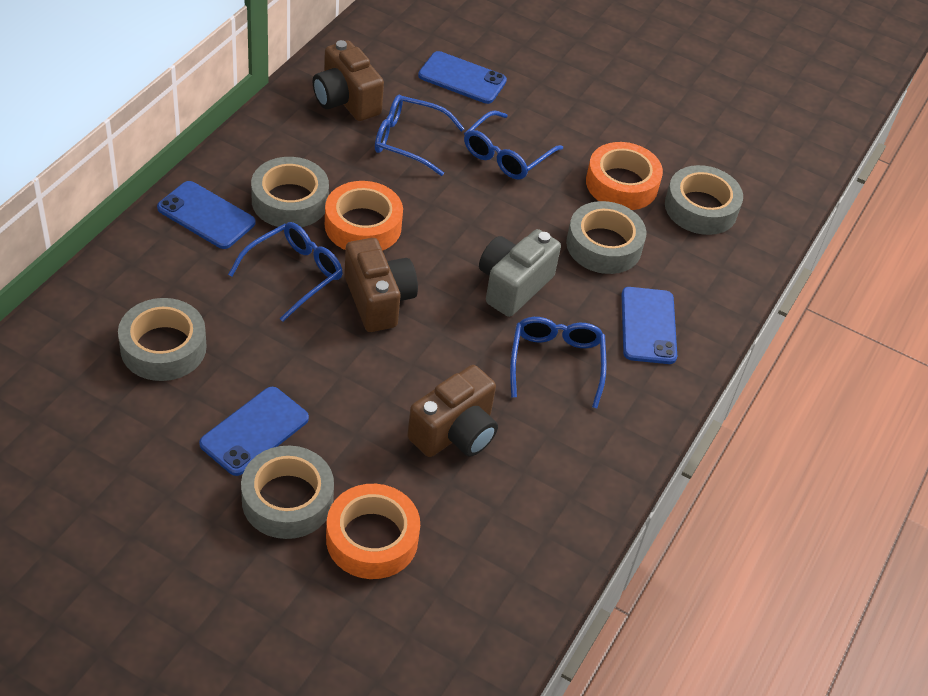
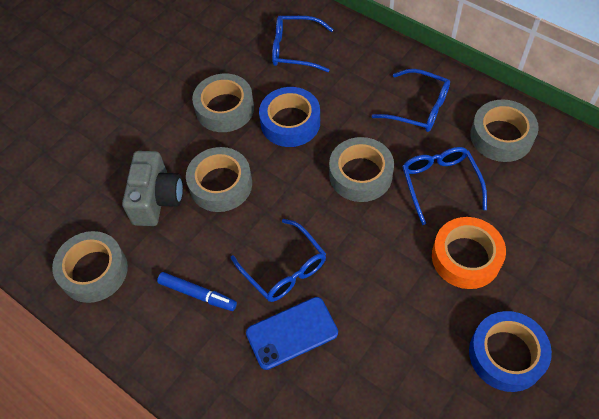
blue marker: 0 -> 1
blue phone: 4 -> 1
blue tape: 0 -> 2
brown camera: 3 -> 0
orange tape: 3 -> 1

